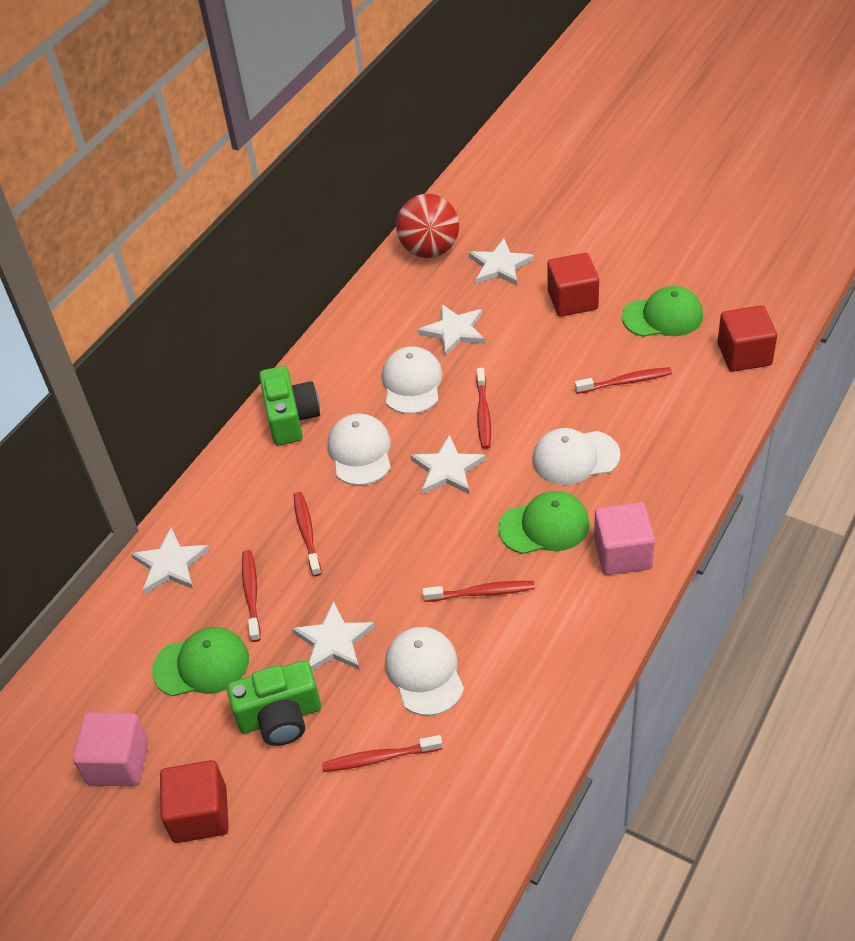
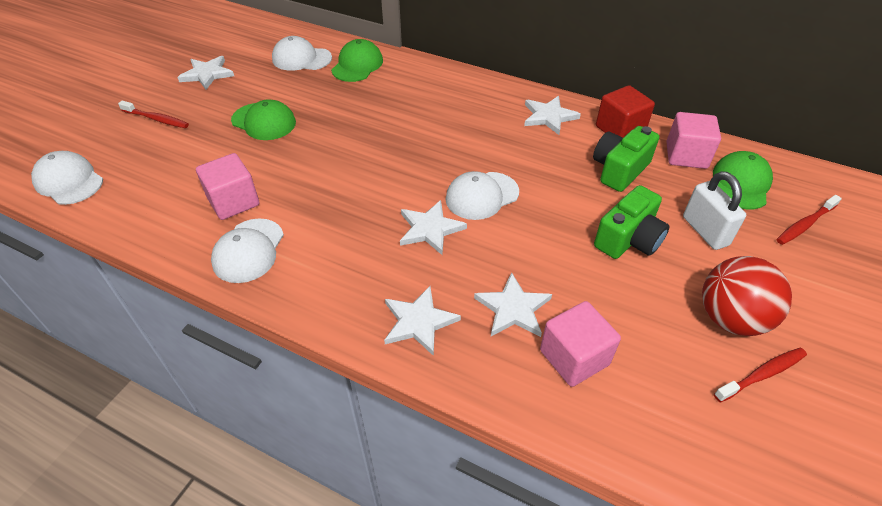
pink cube: 2 -> 3
red cube: 3 -> 1
red toothbrush: 6 -> 3
white padlock: 0 -> 1

